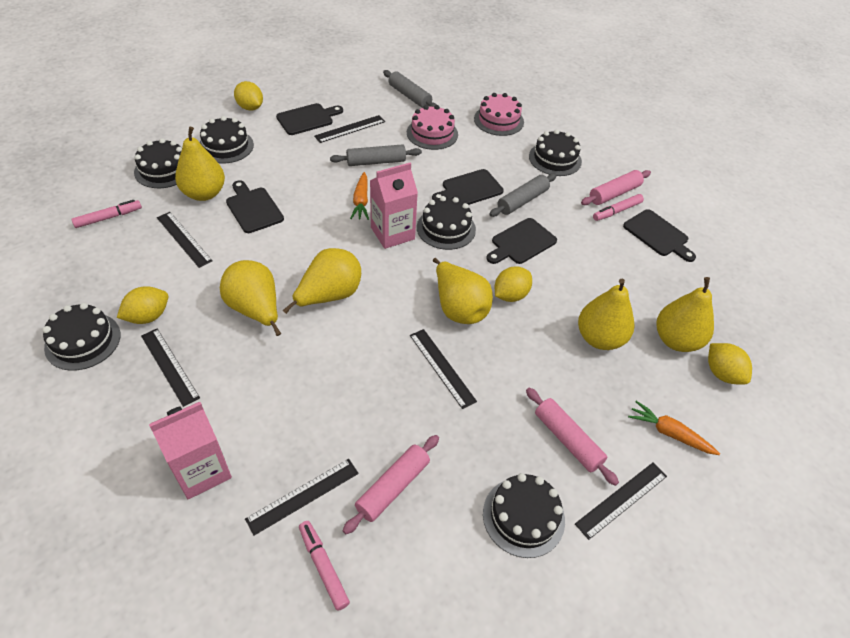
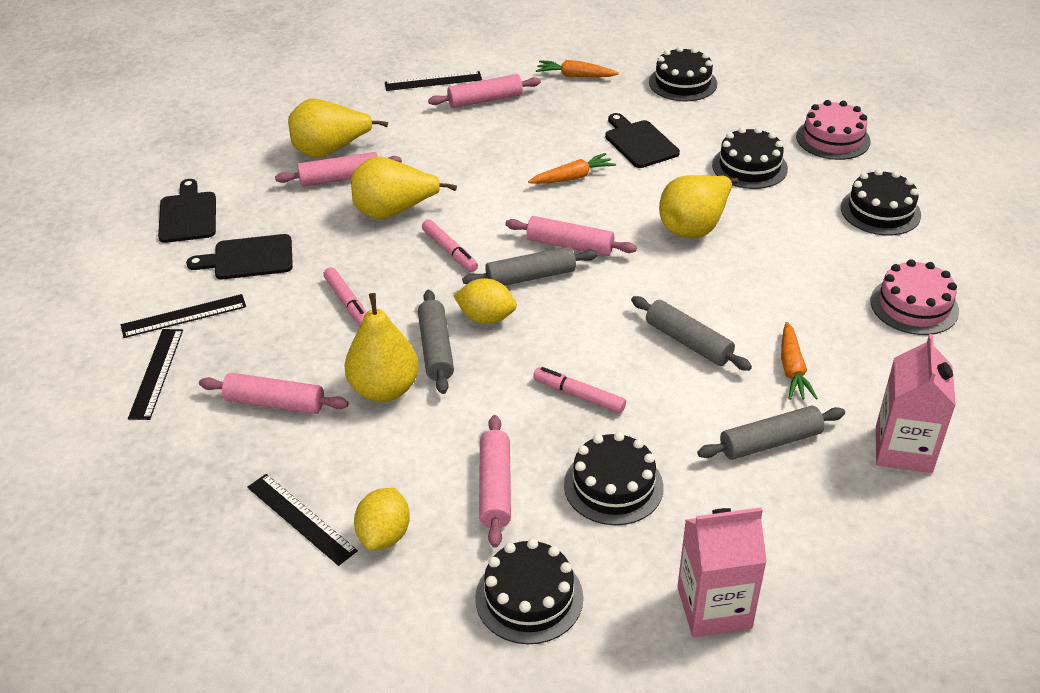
black cake: 6 -> 5
black cutting board: 5 -> 3
black ruler: 6 -> 4
grey rolling pin: 3 -> 4
orange carrot: 2 -> 3
pink rolling pin: 3 -> 5
yellow lemon: 4 -> 2
yellow pear: 6 -> 4

